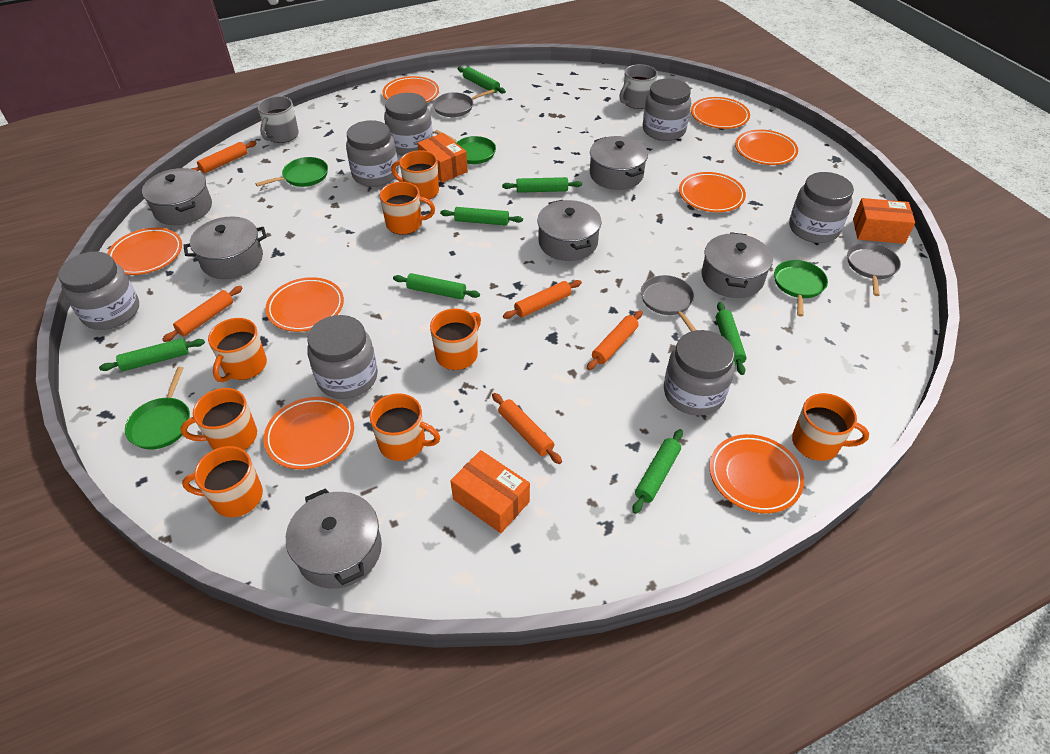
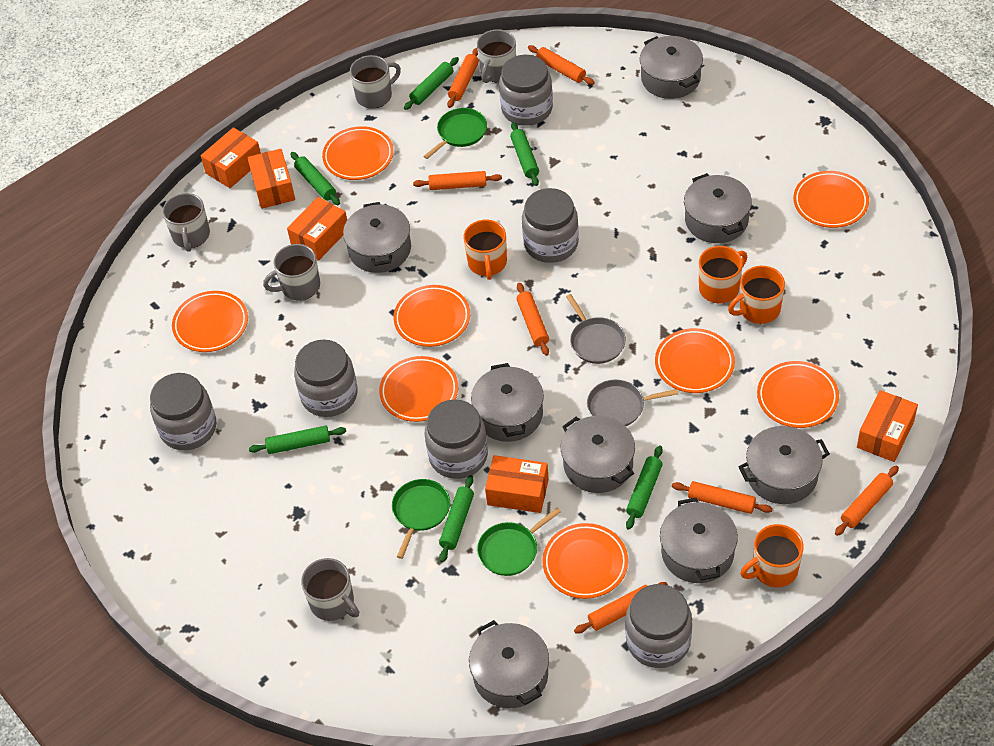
green pan: 4 -> 3
green rolling pin: 7 -> 6
grey jar: 7 -> 6
grey mug: 2 -> 5
grey pan: 3 -> 2
grey pot: 6 -> 8
orange box: 3 -> 5
orange mug: 8 -> 4
orange rolling pin: 5 -> 7

